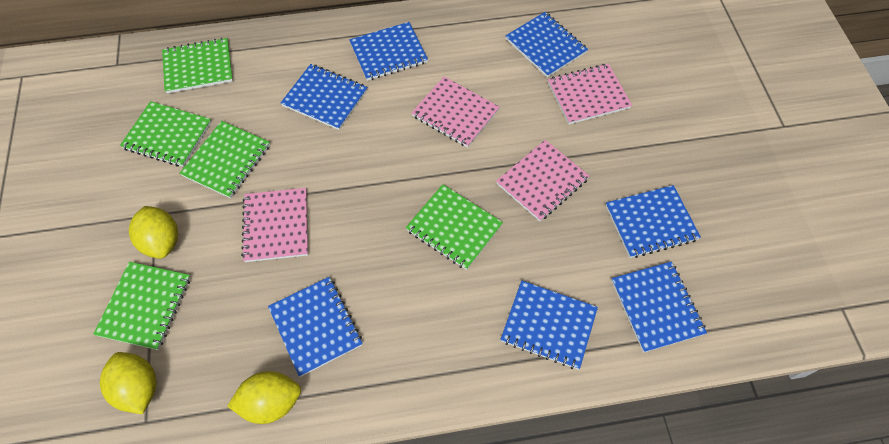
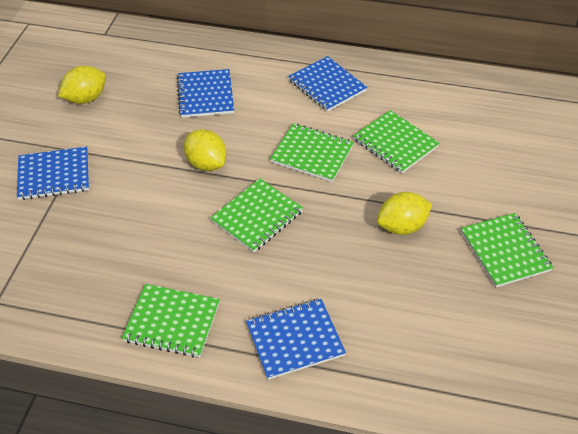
blue notebook: 7 -> 4
pink notebook: 4 -> 0

